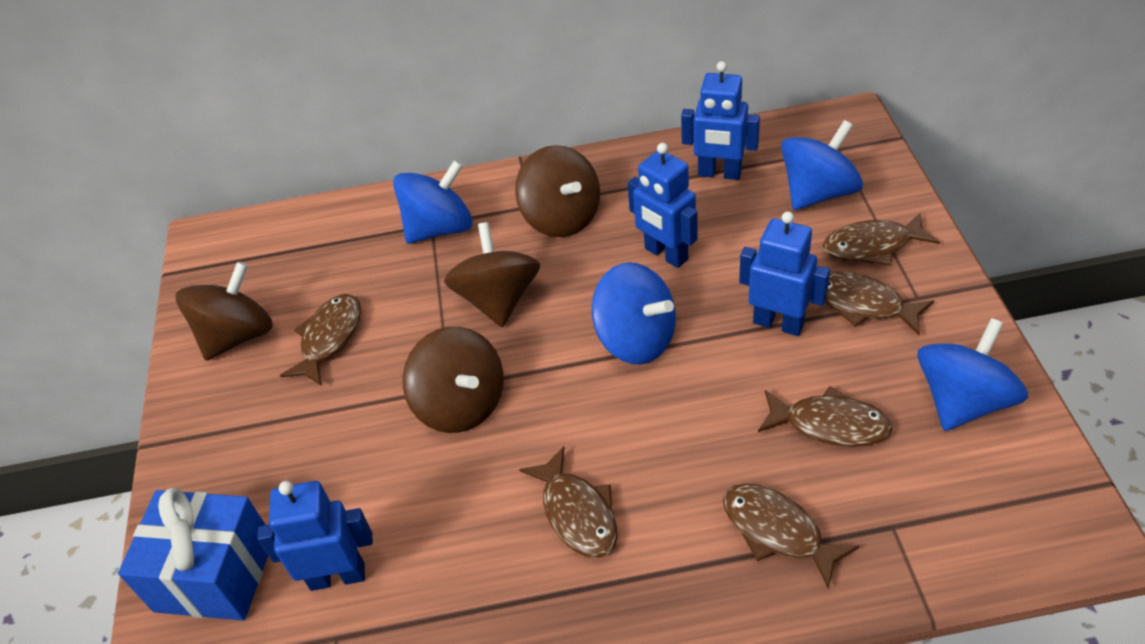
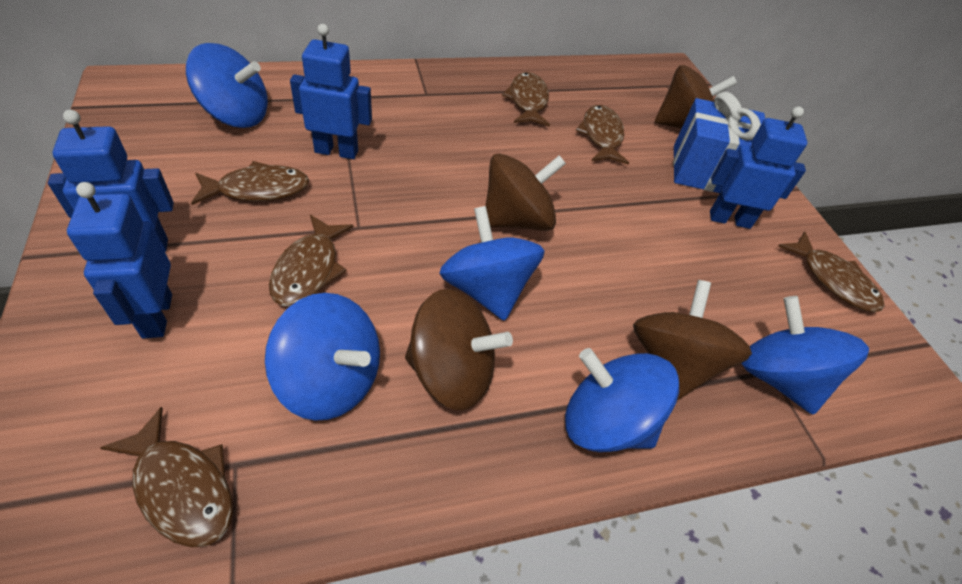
blue spinning top: 4 -> 5

